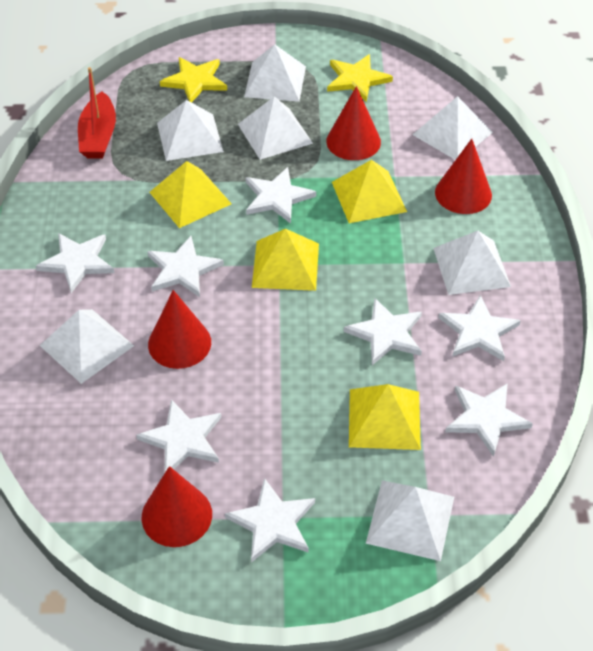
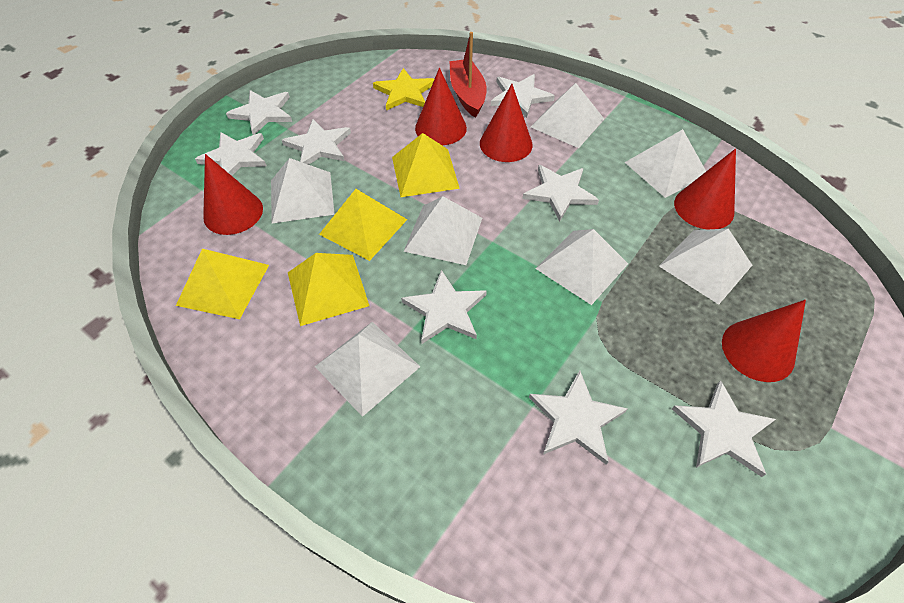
red cone: 4 -> 5
yellow star: 2 -> 1

